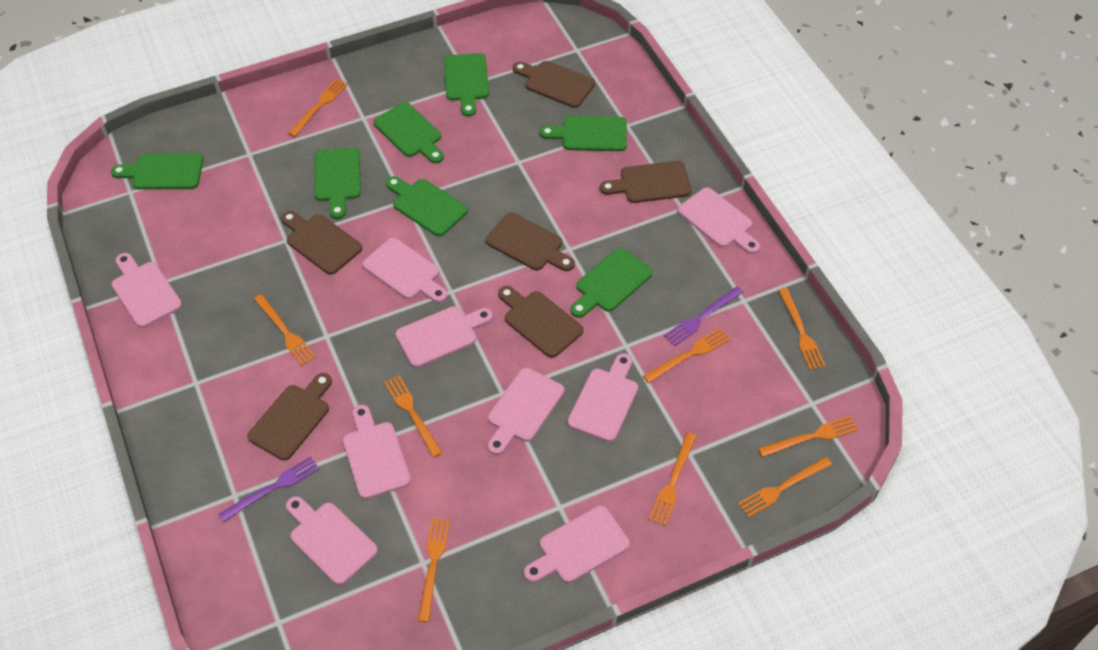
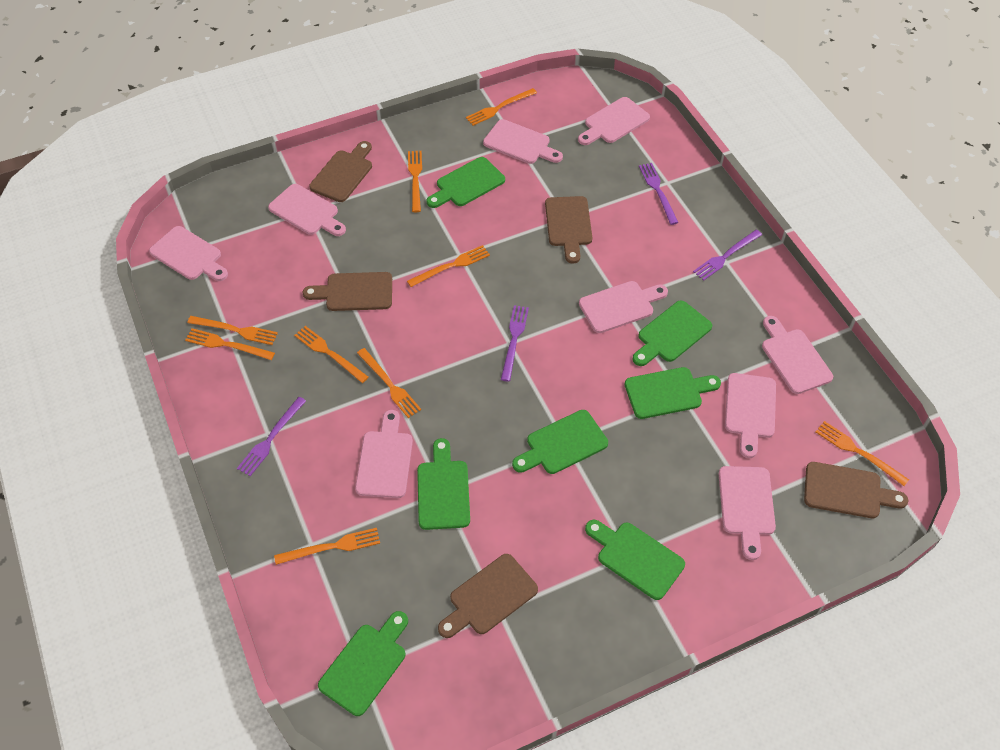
brown cutting board: 6 -> 5
purple fork: 2 -> 4

